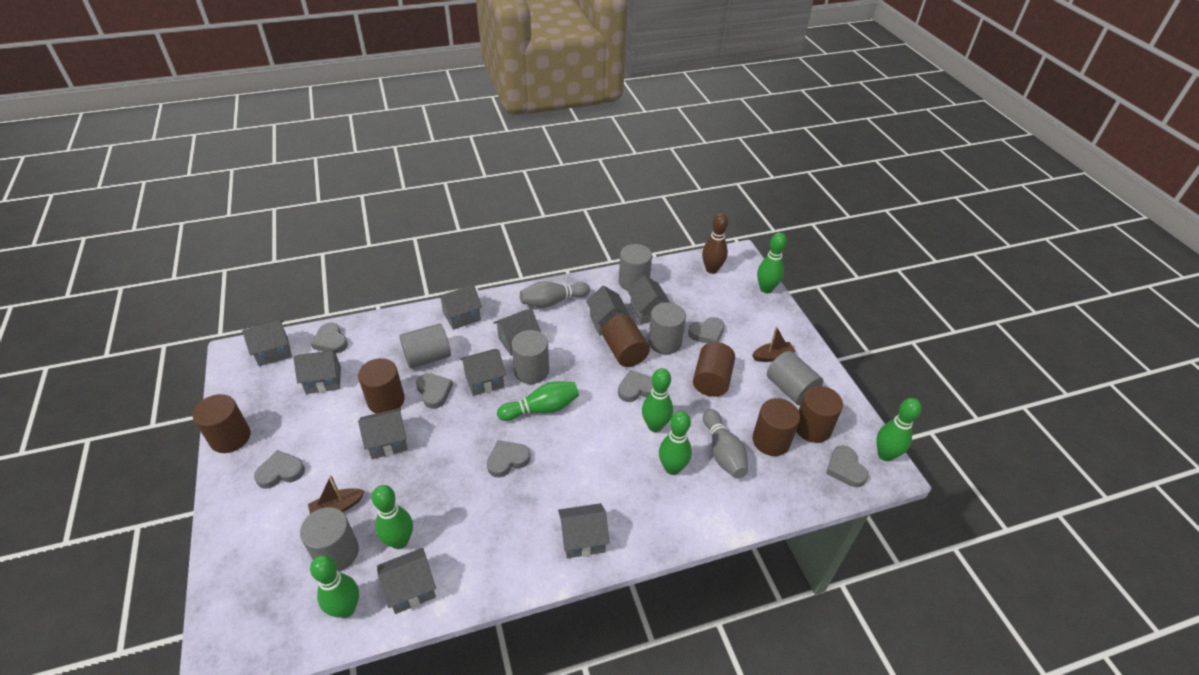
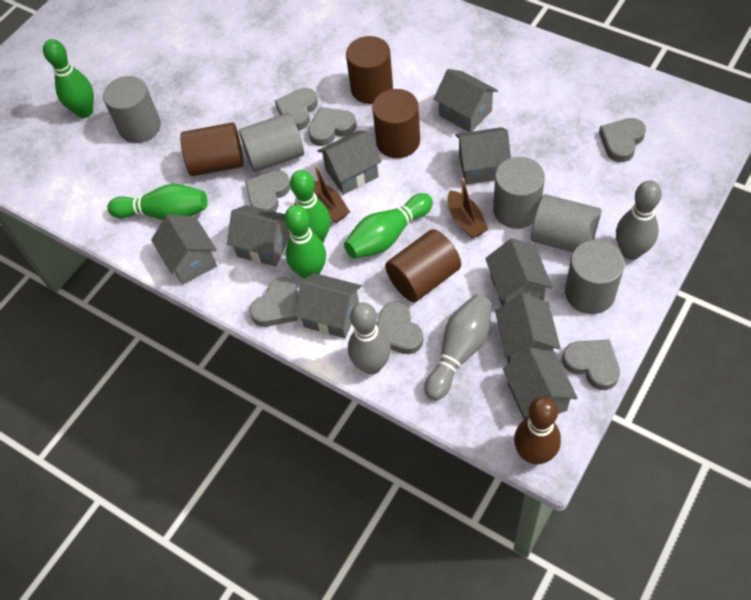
brown cylinder: 6 -> 4
green bowling pin: 7 -> 5
grey bowling pin: 2 -> 3
grey cylinder: 6 -> 5
grey house: 10 -> 9

